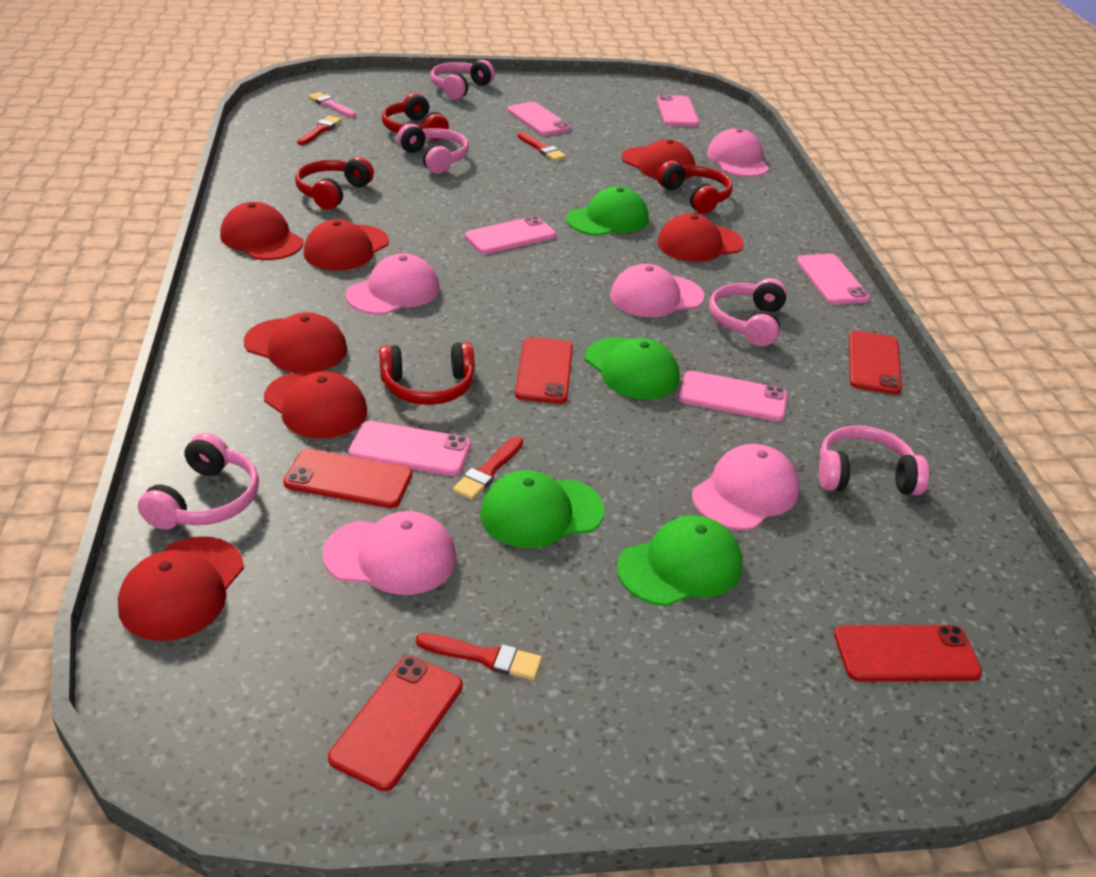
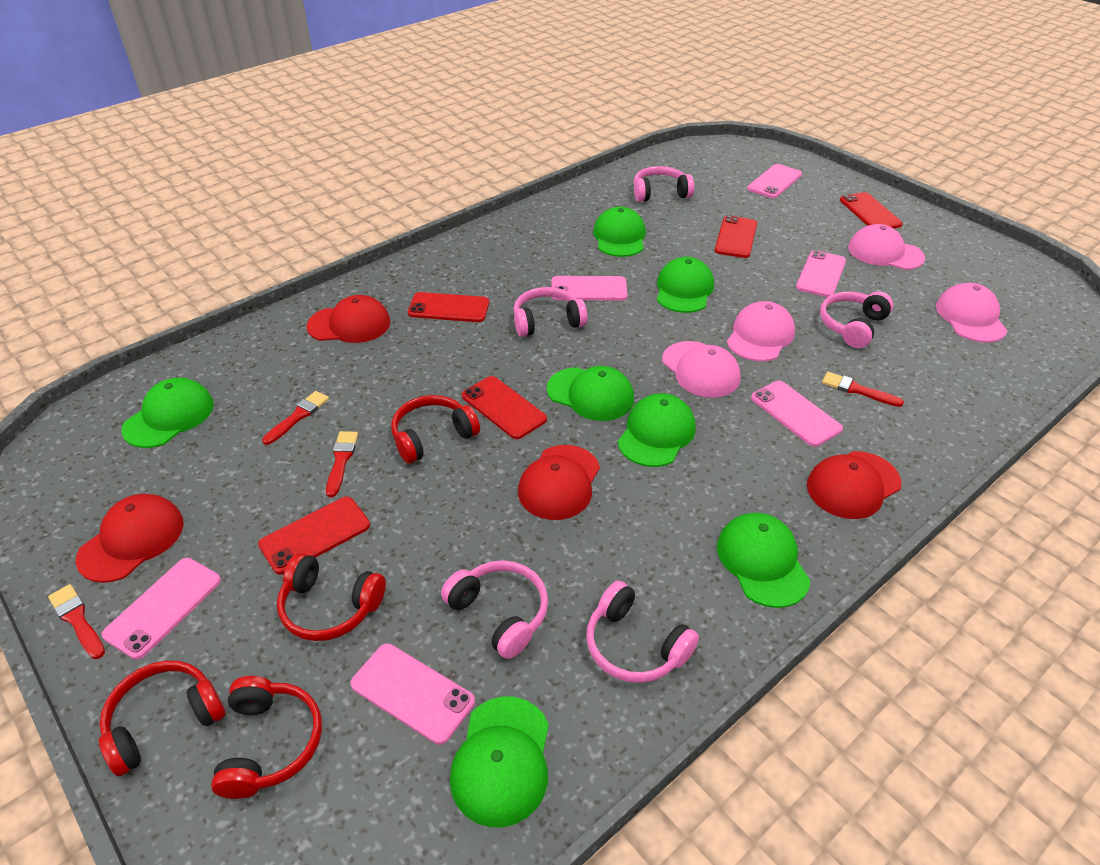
green cap: 4 -> 7
pink brush: 1 -> 0
pink cap: 5 -> 4
red cap: 7 -> 4

